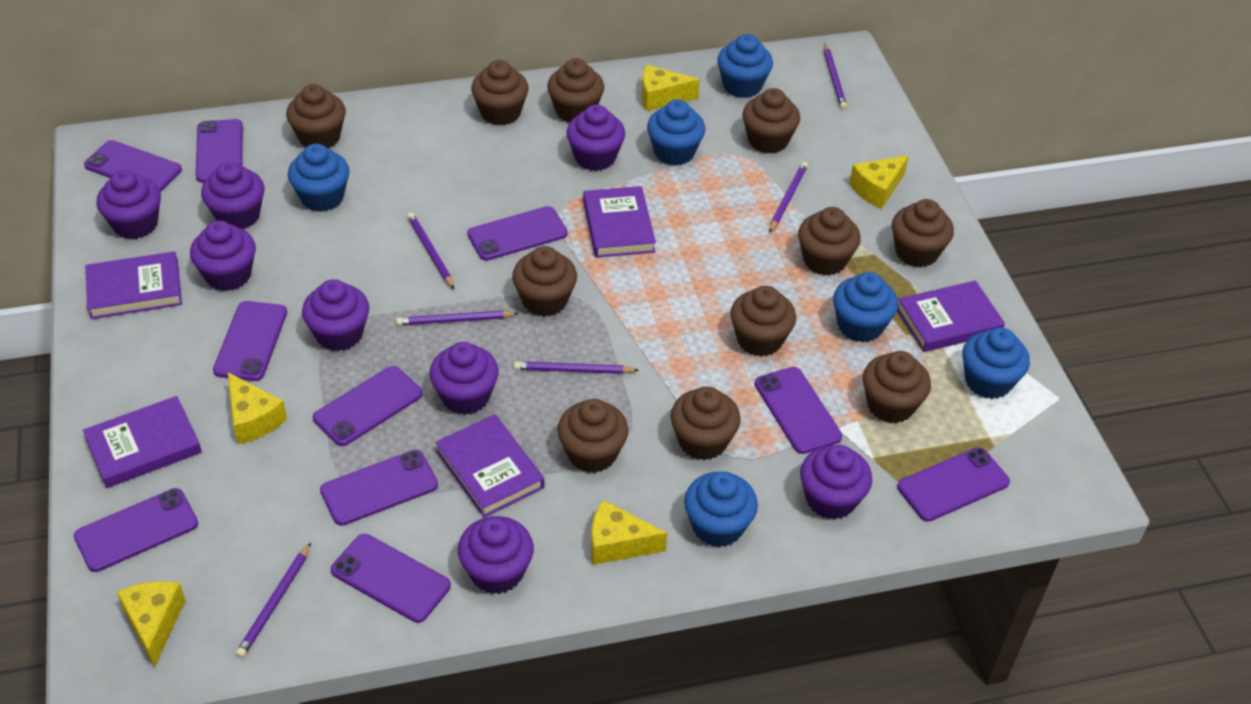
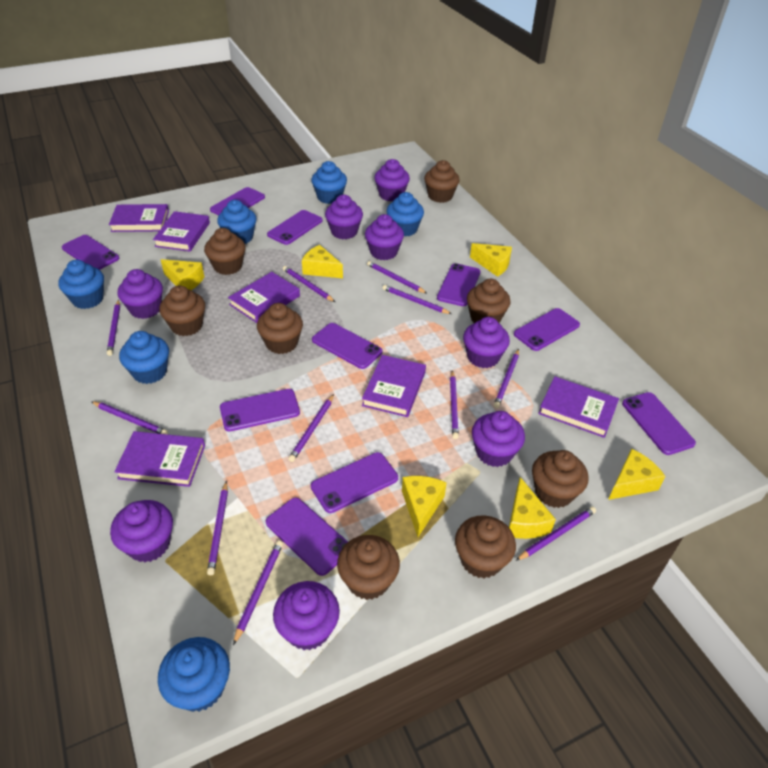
brown cupcake: 11 -> 8
purple book: 5 -> 6
purple pencil: 6 -> 11
yellow cheese: 5 -> 6

